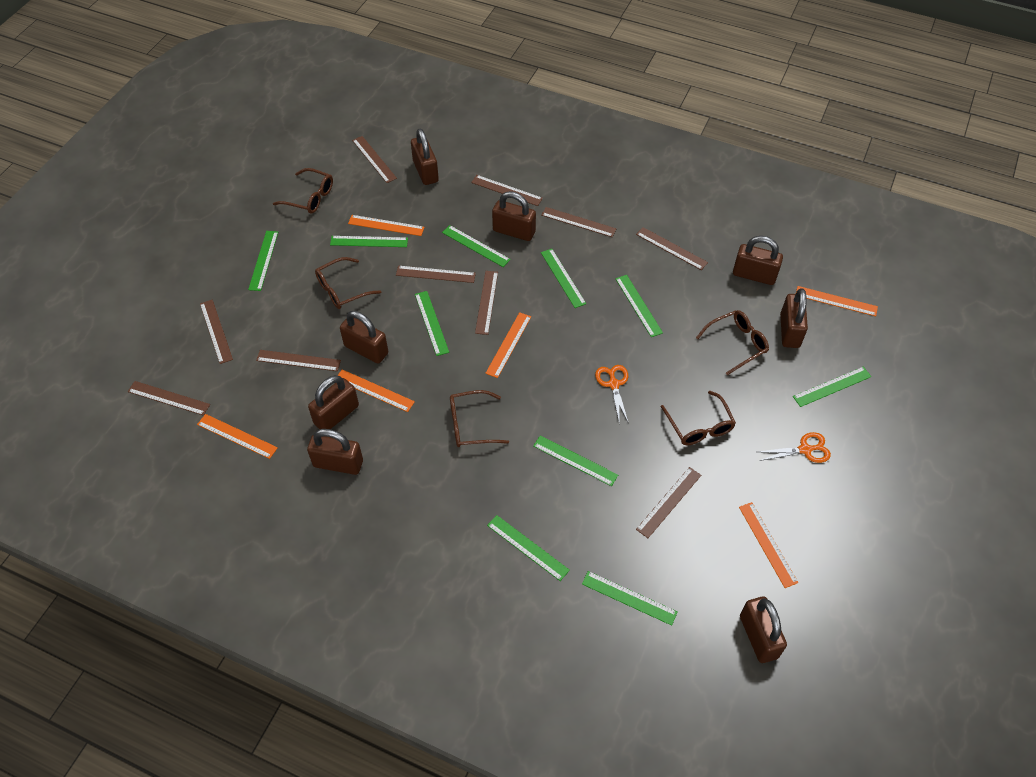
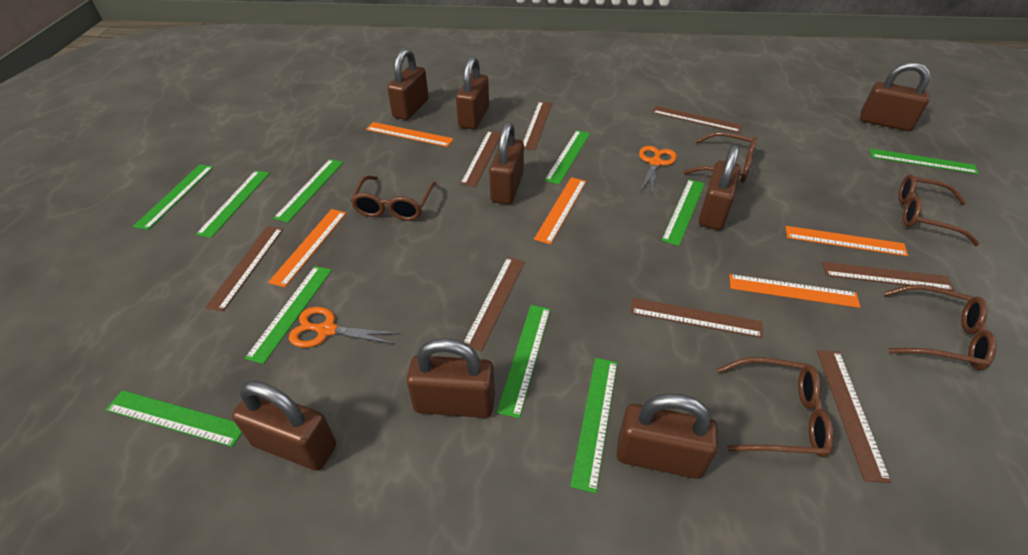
brown ruler: 10 -> 8
orange ruler: 6 -> 5

